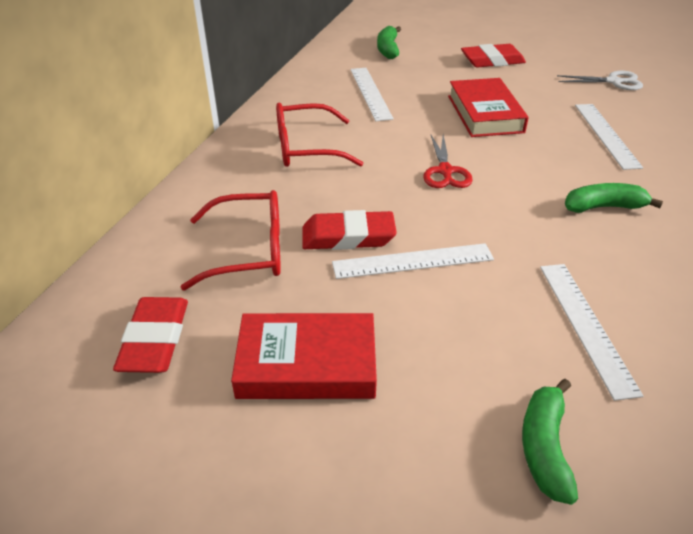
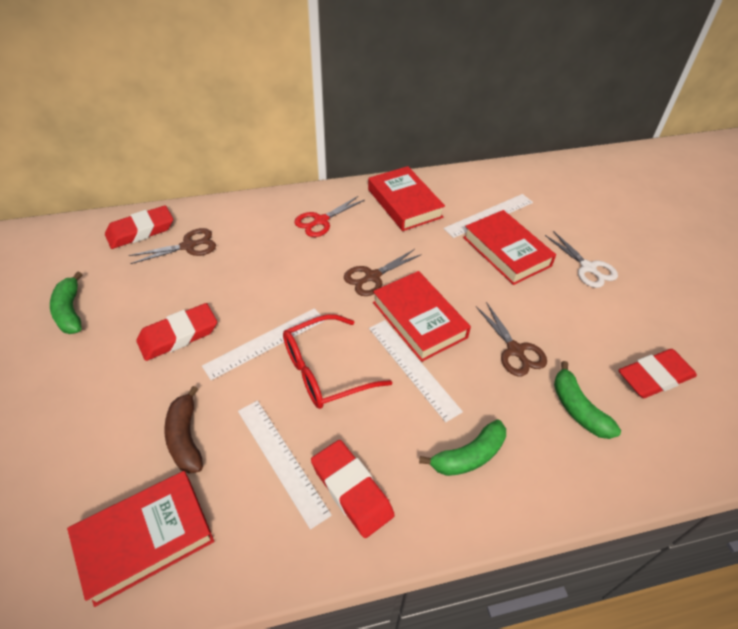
brown banana: 0 -> 1
brown scissors: 0 -> 3
red book: 2 -> 4
red eraser: 3 -> 4
red glasses: 2 -> 1

